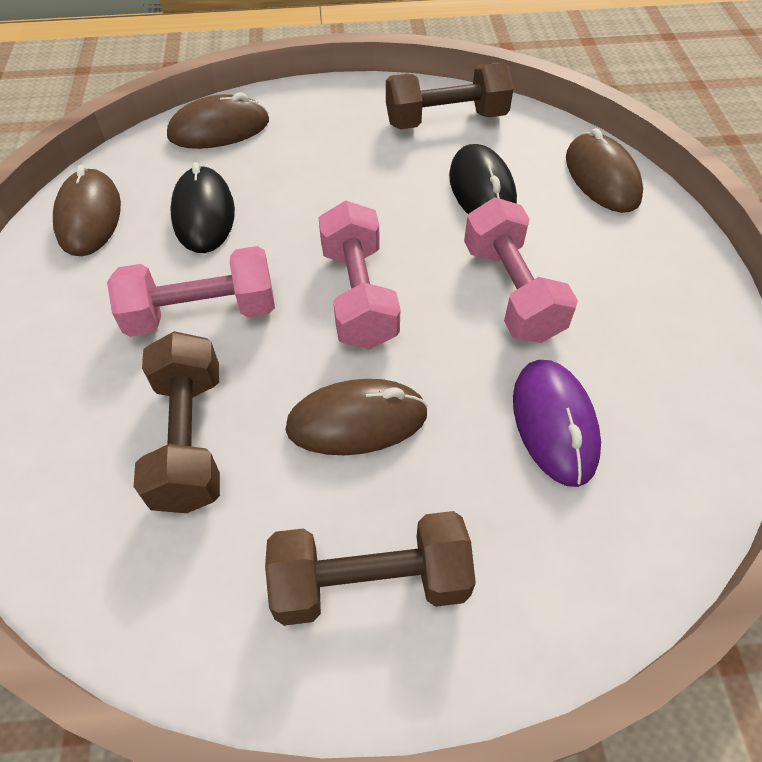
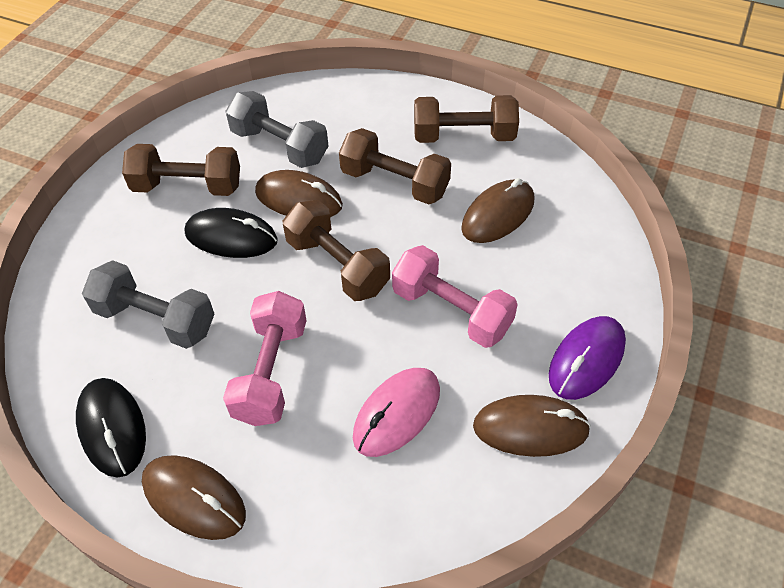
brown dumbbell: 3 -> 4
grey dumbbell: 0 -> 2
pink dumbbell: 3 -> 2
pink mouse: 0 -> 1

